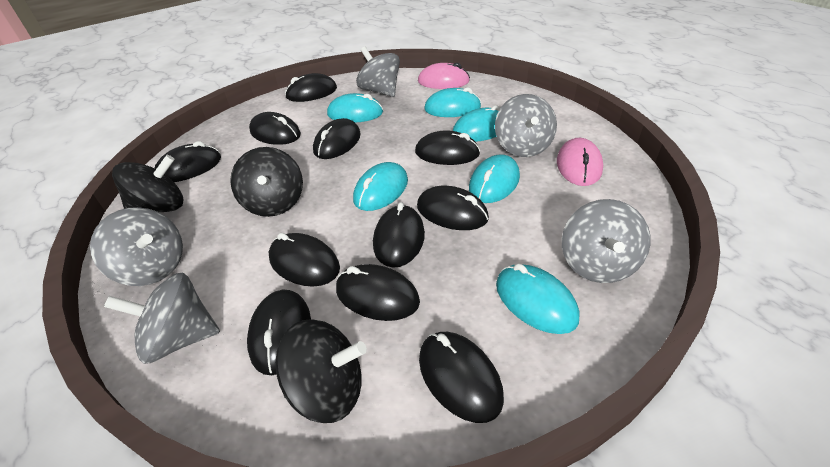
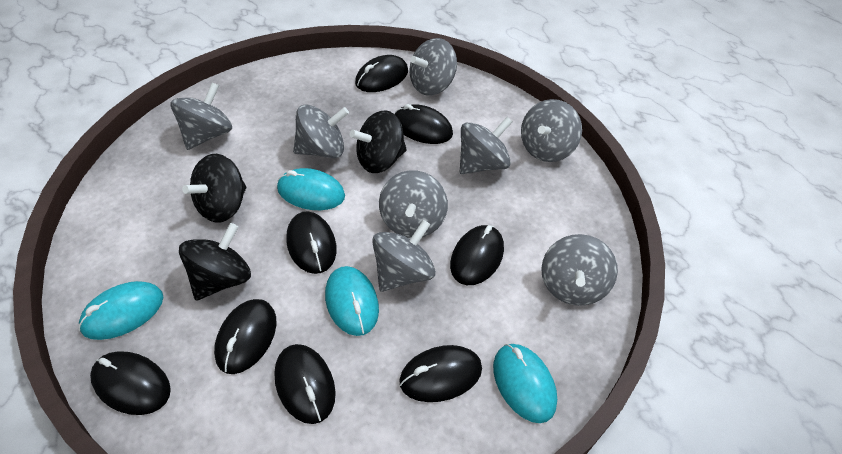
black mouse: 11 -> 8
grey spinning top: 5 -> 8
pink mouse: 2 -> 0
turquoise mouse: 6 -> 4

